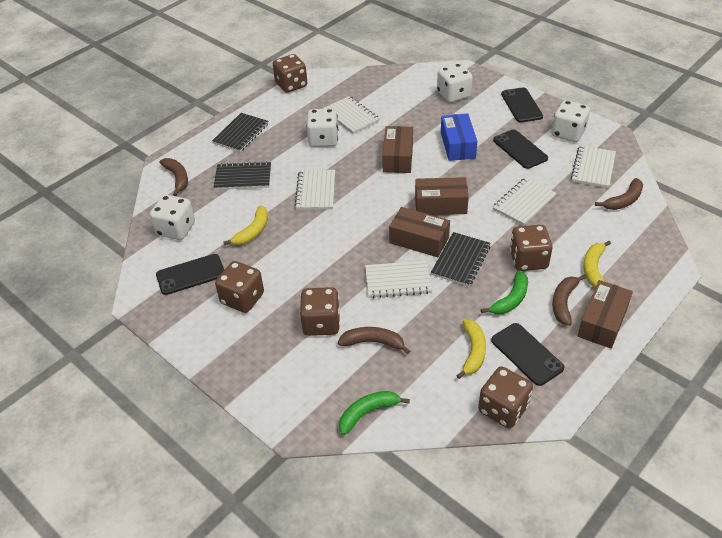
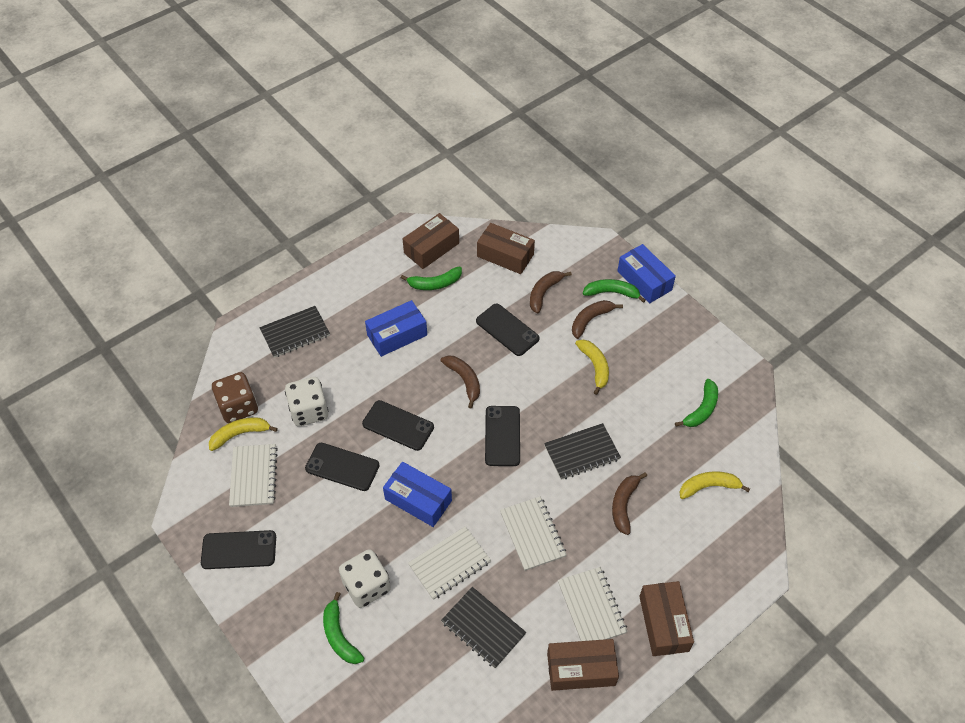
black phone: 4 -> 5
blue box: 1 -> 3
brown dice: 5 -> 1
green banana: 2 -> 4
white dice: 4 -> 2
white notebook: 5 -> 4

